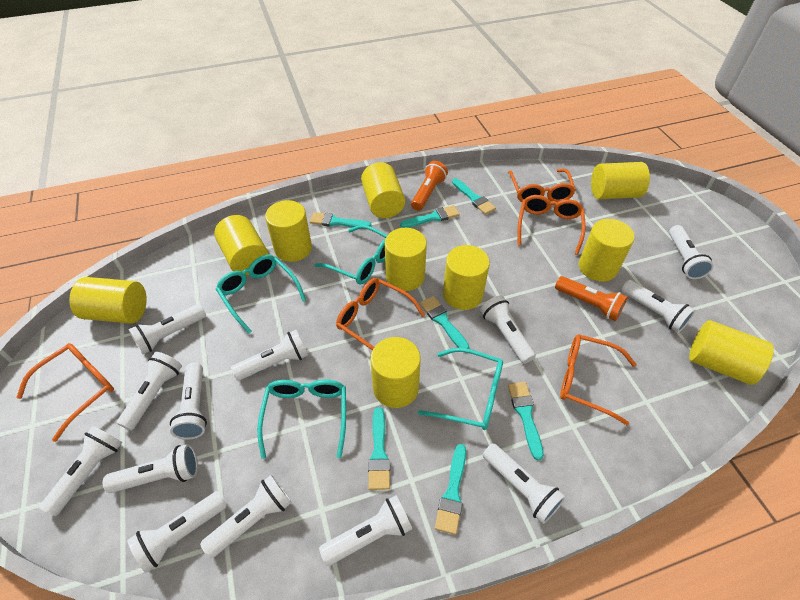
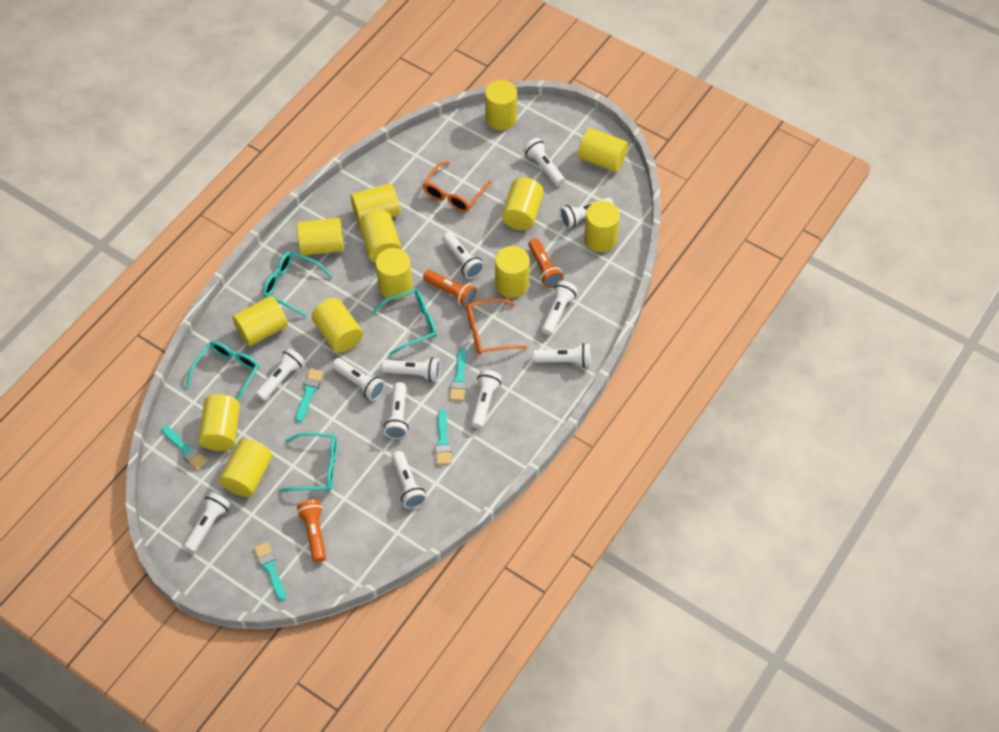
orange flashlight: 2 -> 3
orange glasses: 5 -> 2
turquoise brush: 7 -> 5
white flashlight: 13 -> 12
yellow cylinder: 10 -> 13

